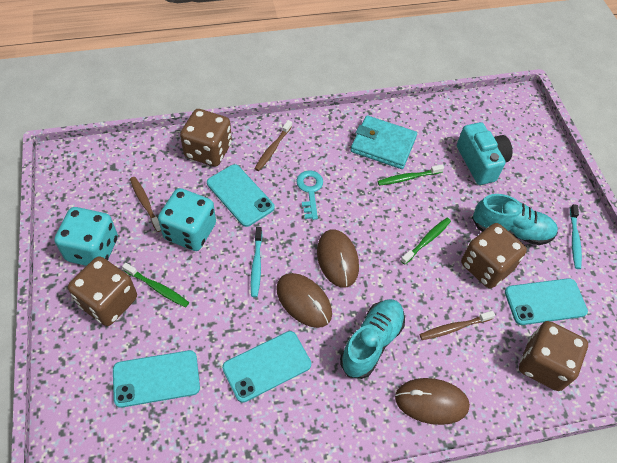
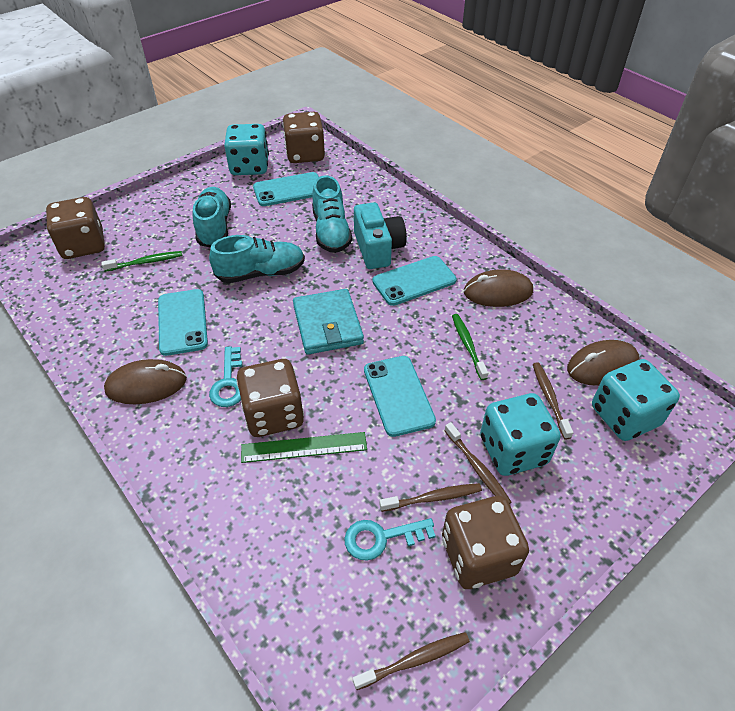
brown toothbrush: 3 -> 4
green ruler: 0 -> 1
green toothbrush: 3 -> 2
turquoise dice: 2 -> 3
turquoise key: 1 -> 2
turquoise shoe: 2 -> 3
turquoise toothbrush: 2 -> 0

